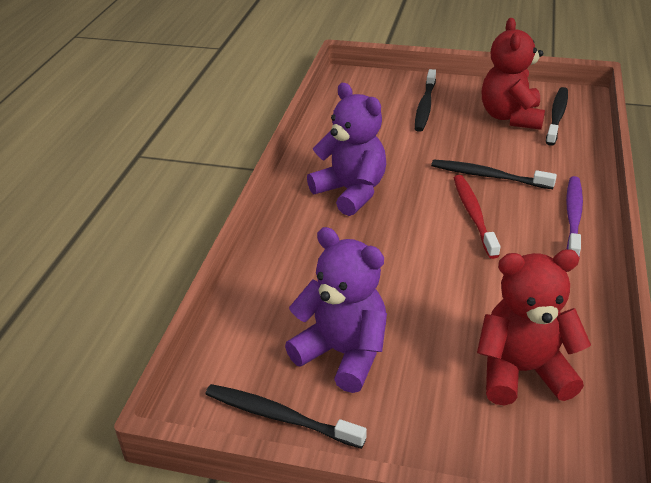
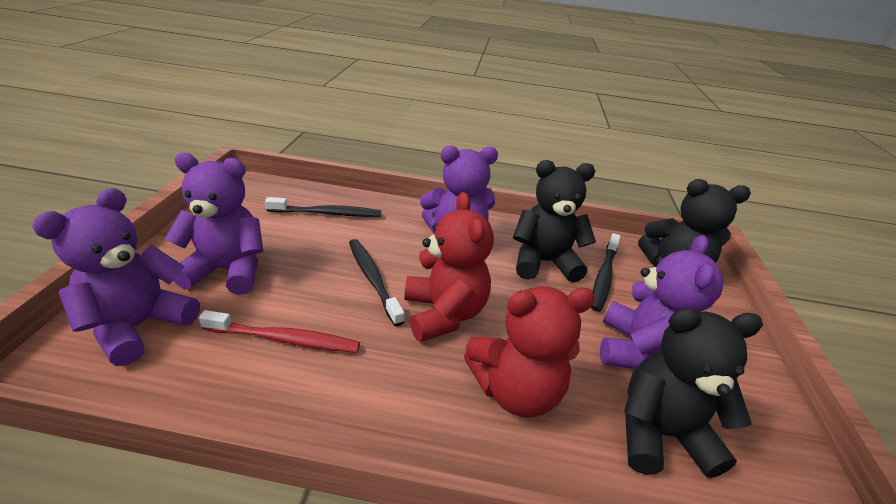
black teddy bear: 0 -> 3
black toothbrush: 4 -> 3
purple teddy bear: 2 -> 4
purple toothbrush: 1 -> 0

